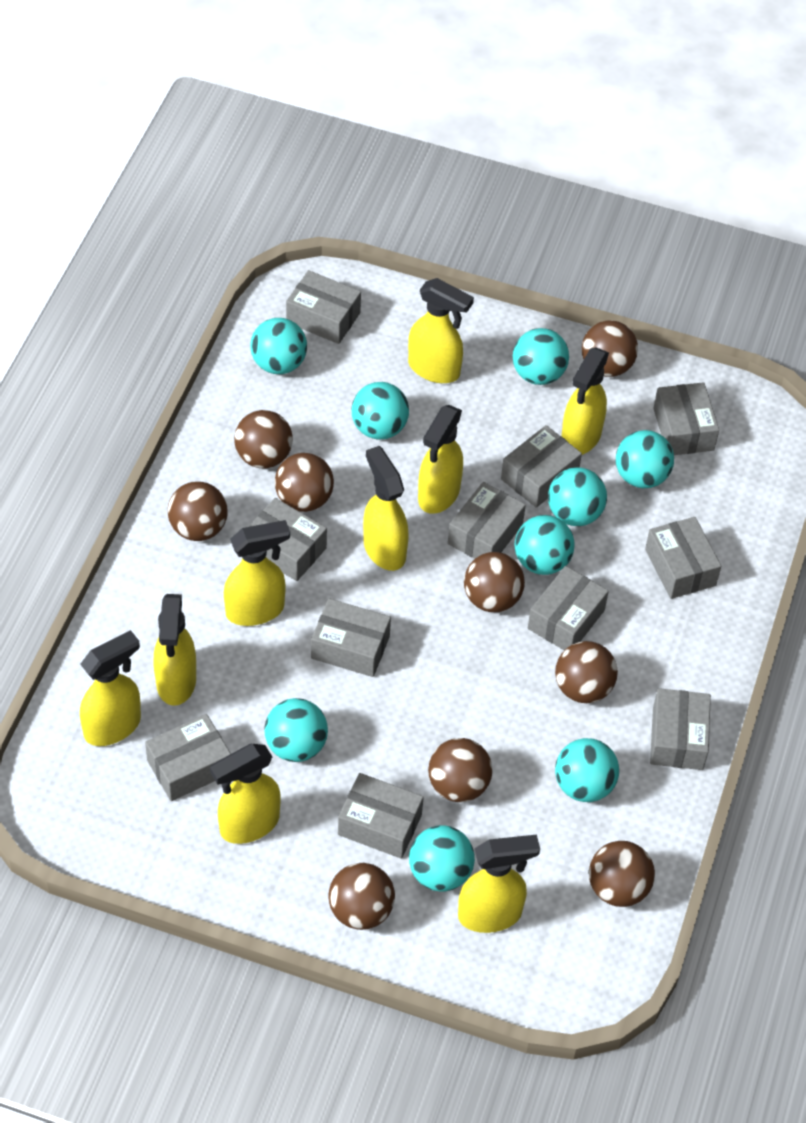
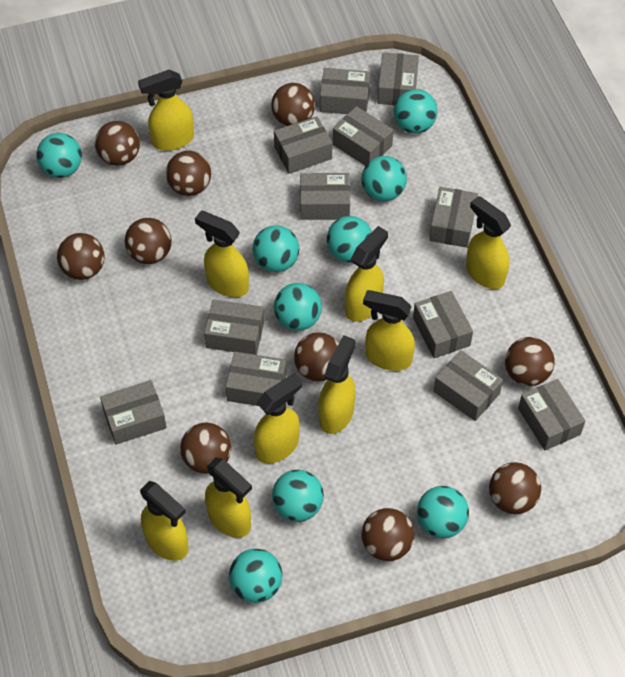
brown ball: 9 -> 10
grey box: 11 -> 12

